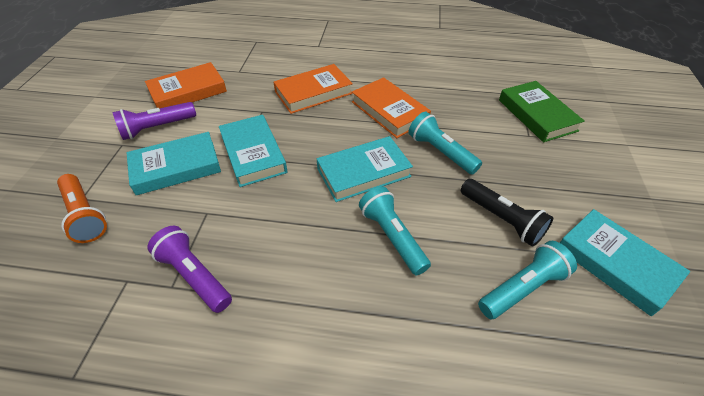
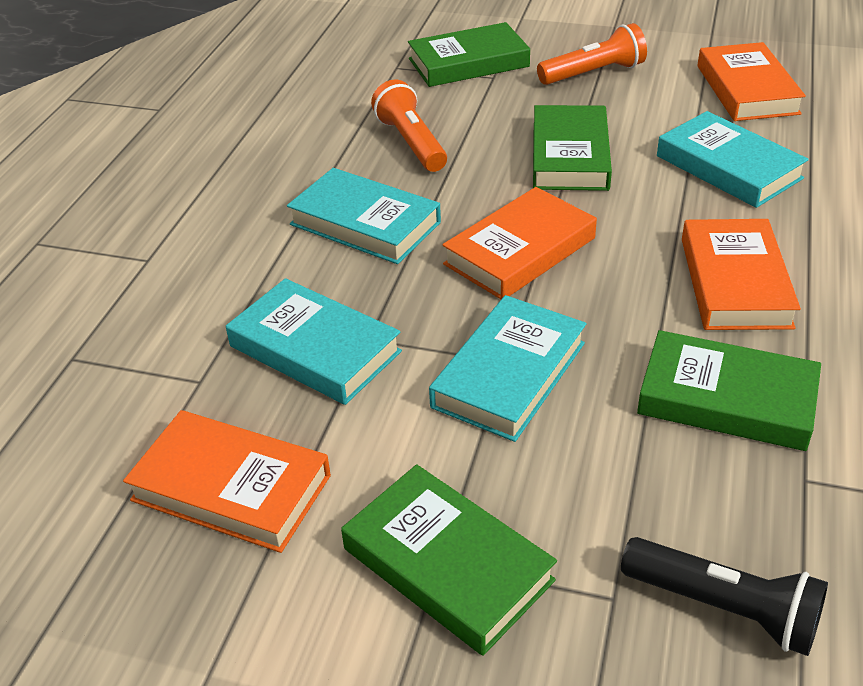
green book: 1 -> 4
orange book: 3 -> 4
orange flashlight: 1 -> 2
purple flashlight: 2 -> 0
turquoise flashlight: 3 -> 0

